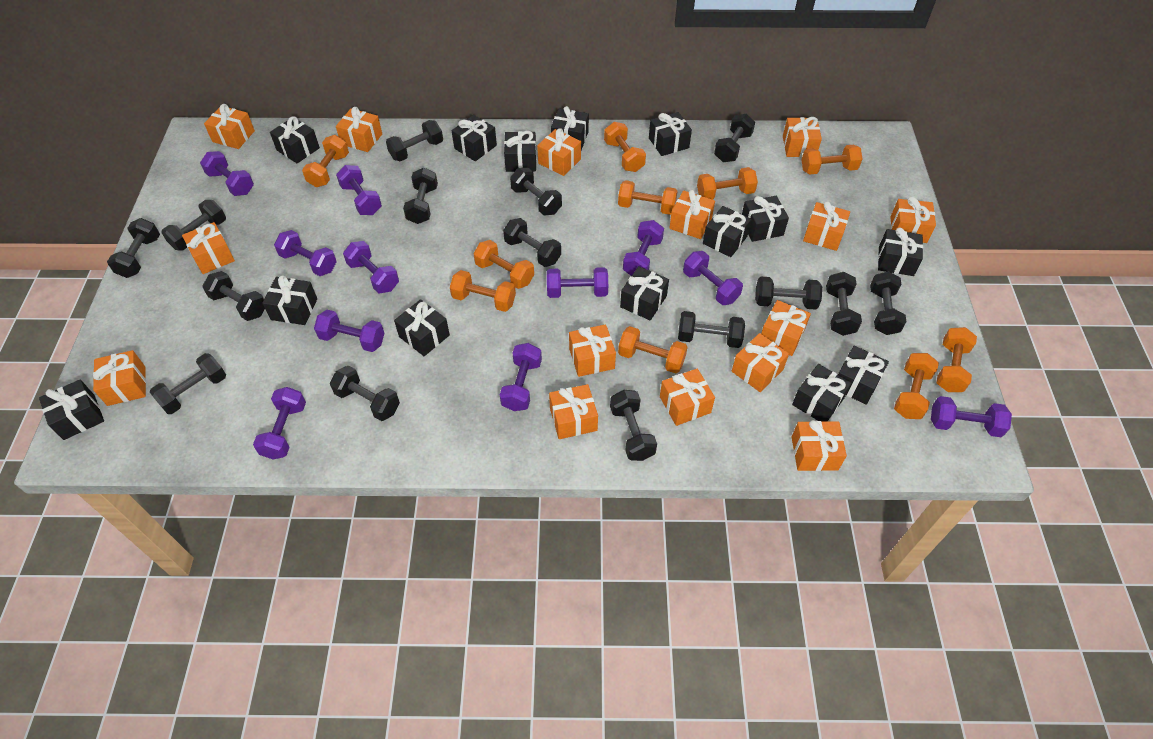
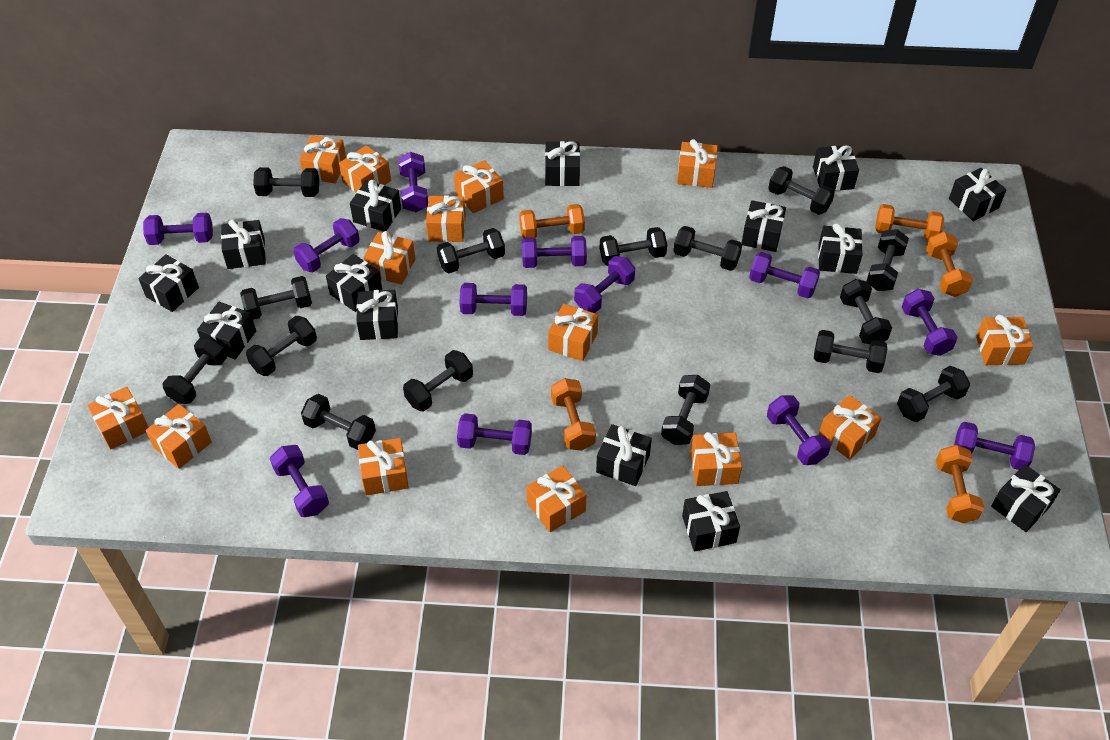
orange dumbbell: 10 -> 5
orange gift: 15 -> 14
purple dumbbell: 11 -> 12

